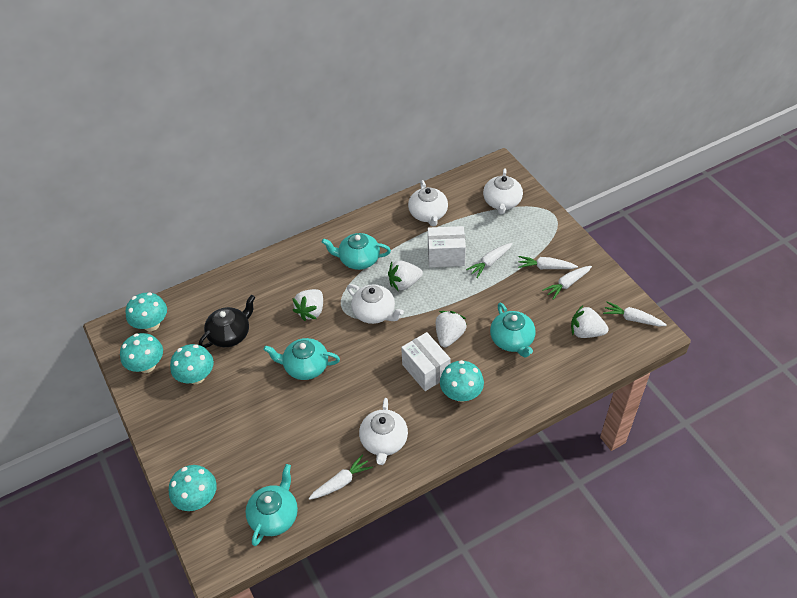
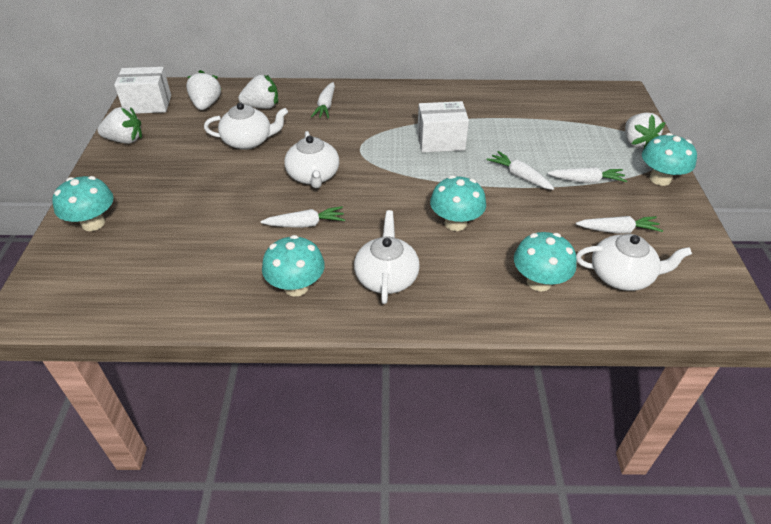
black teapot: 1 -> 0
turquoise teapot: 4 -> 0

